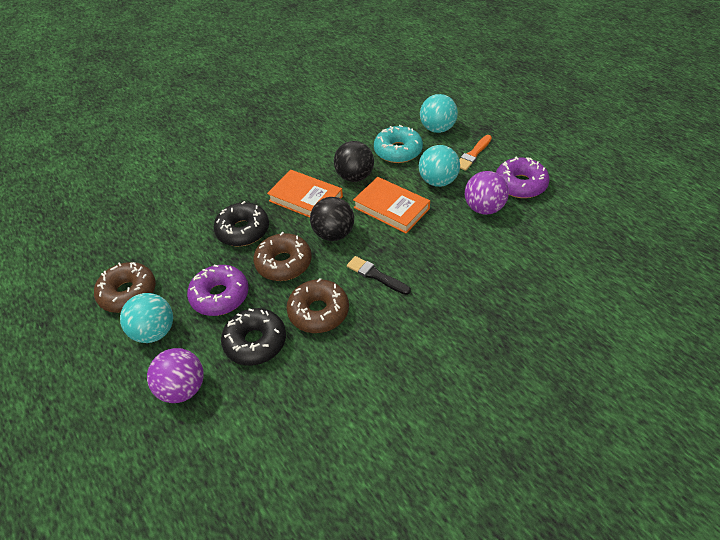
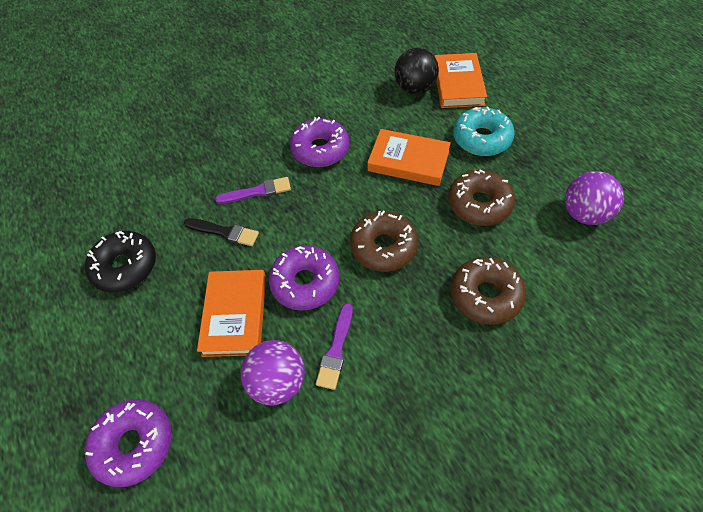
black ball: 2 -> 1
black donut: 2 -> 1
orange book: 2 -> 3
orange brush: 1 -> 0
purple brush: 0 -> 2
purple donut: 2 -> 3
turquoise ball: 3 -> 0

